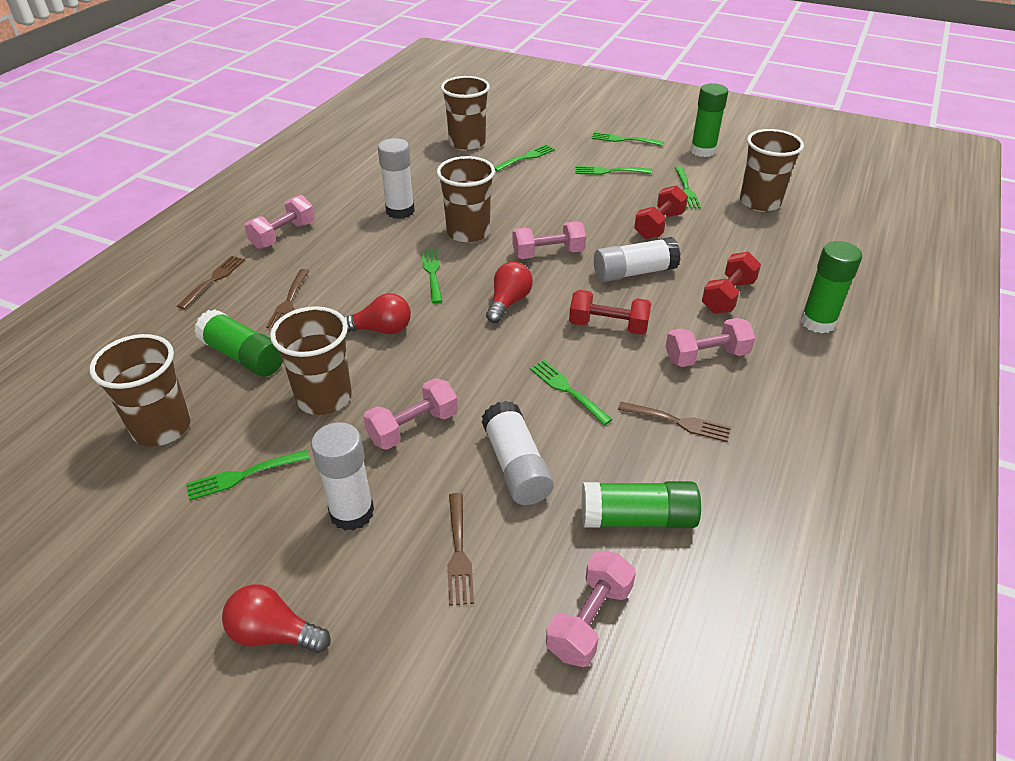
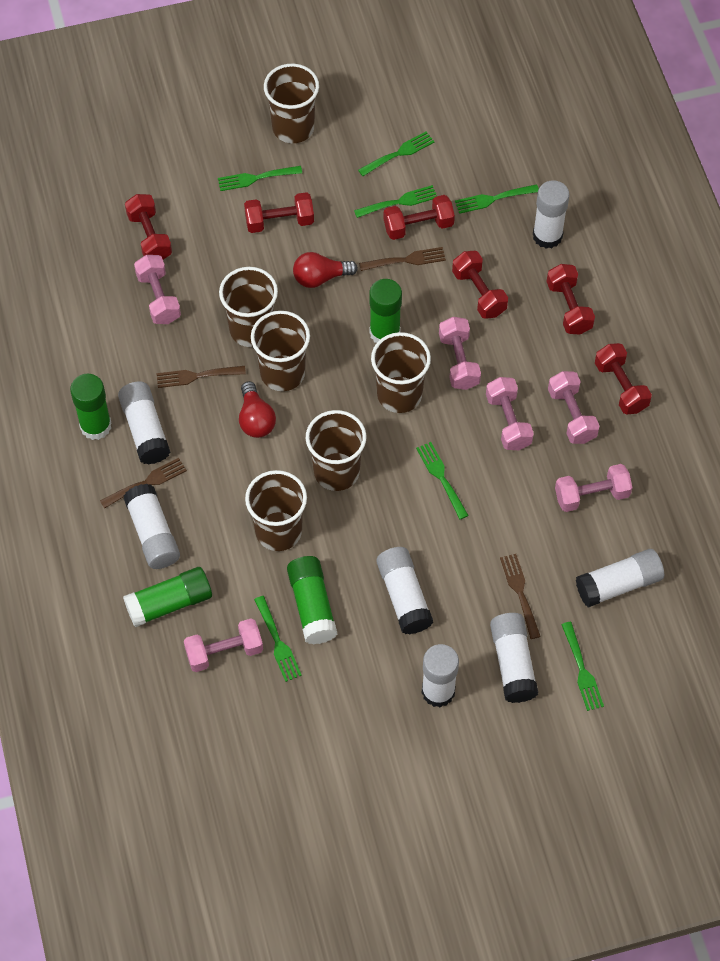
brown cup: 5 -> 6
pink dumbbell: 5 -> 6
red dumbbell: 3 -> 6
red light bulb: 3 -> 2
white glue stick: 4 -> 7

